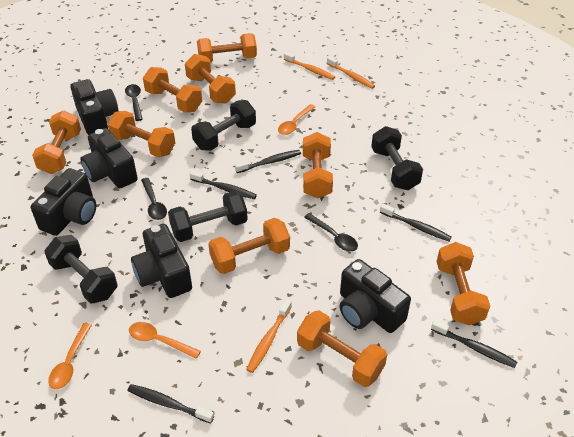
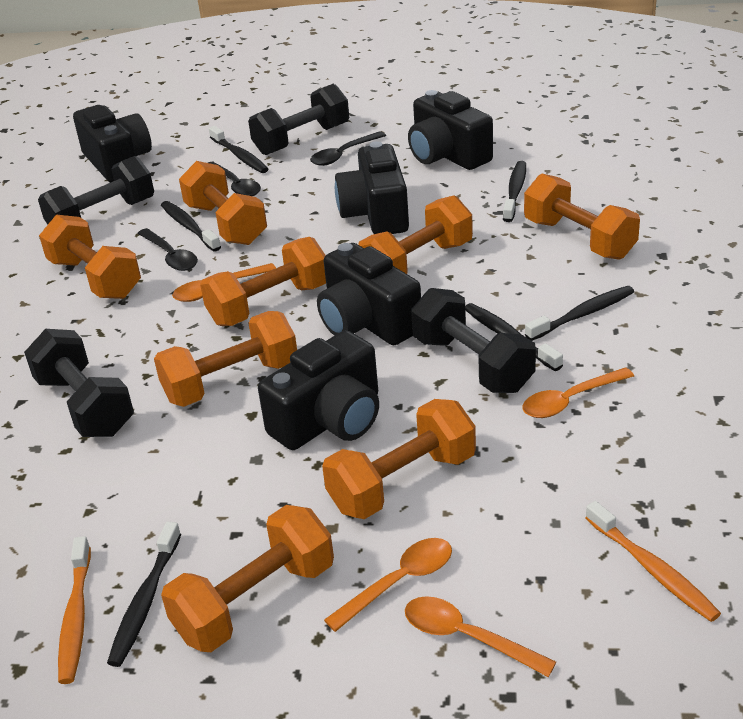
black toothbrush: 5 -> 6
orange dumbbell: 9 -> 8
orange spoon: 3 -> 4
orange toothbrush: 3 -> 2

